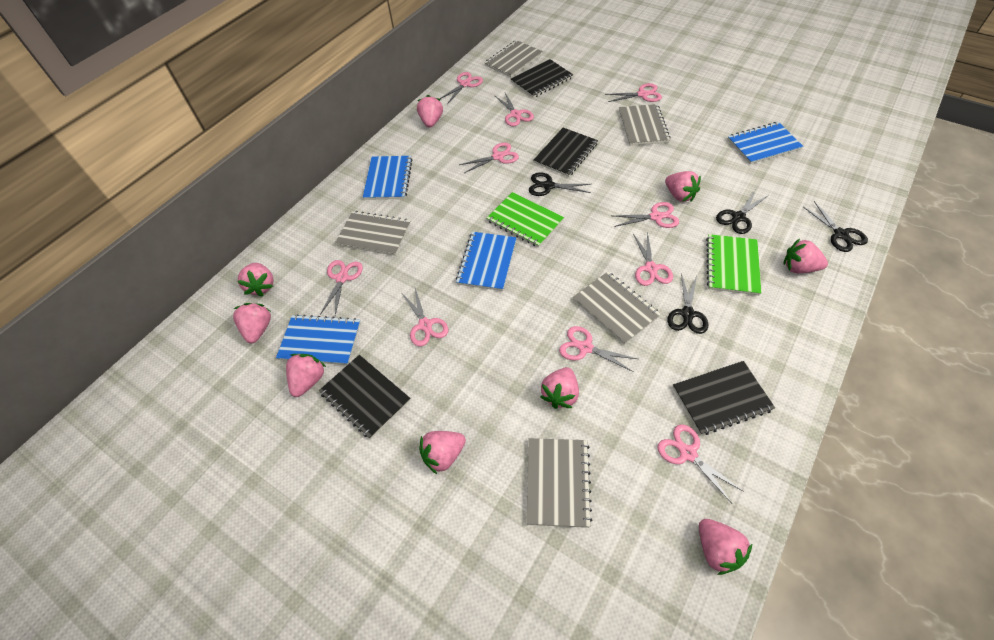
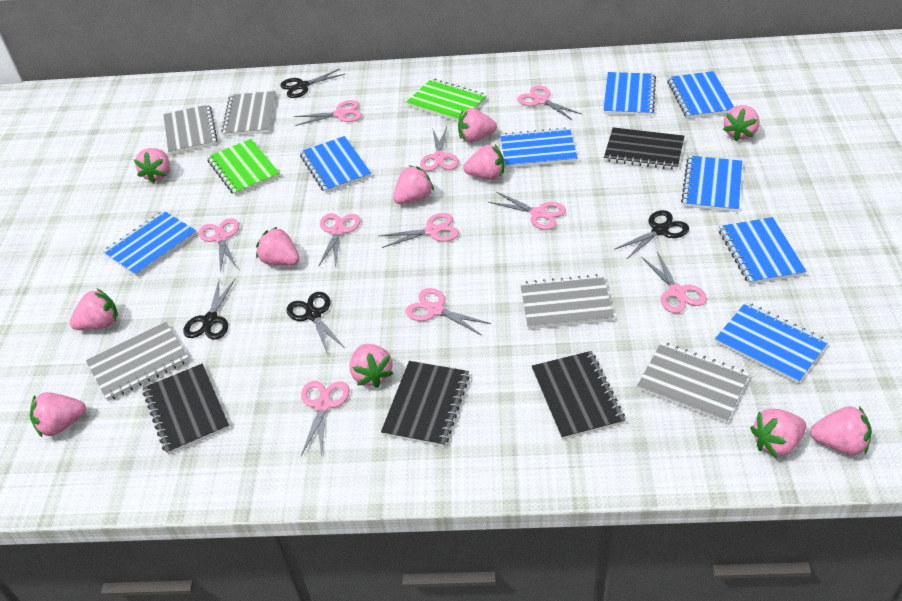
blue notebook: 4 -> 8
pink strawberry: 9 -> 11

